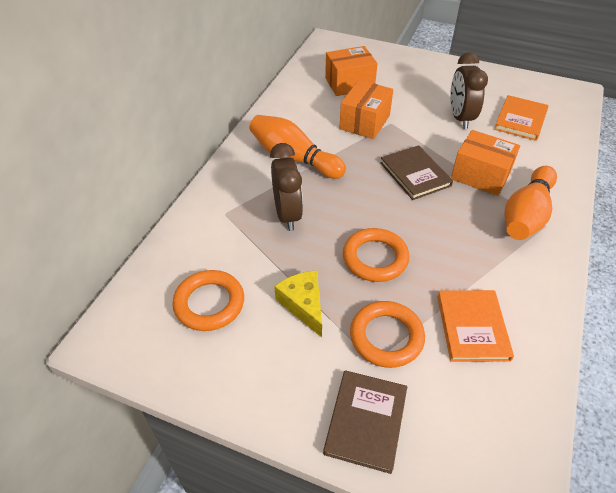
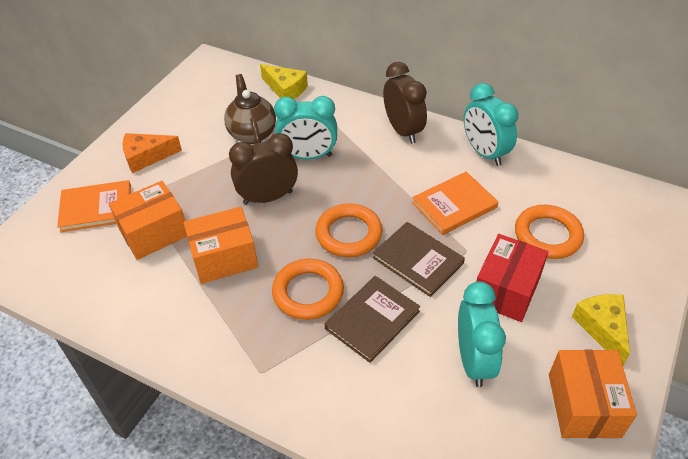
brown teapot: 0 -> 1
orange bowling pin: 2 -> 0
orange cheese: 0 -> 1
red box: 0 -> 1
turquoise clock: 0 -> 3
yellow cheese: 1 -> 2

